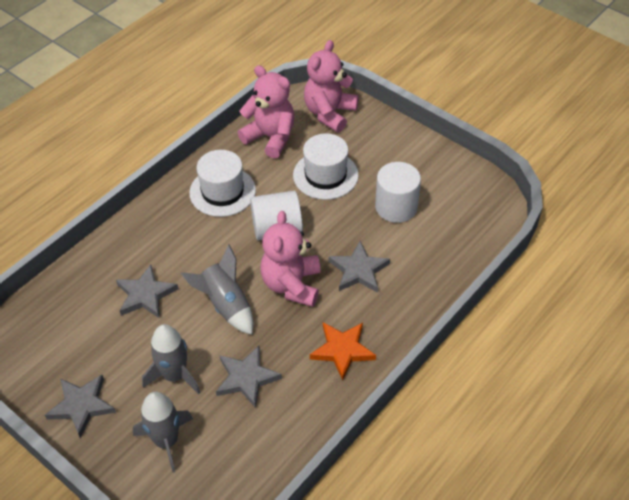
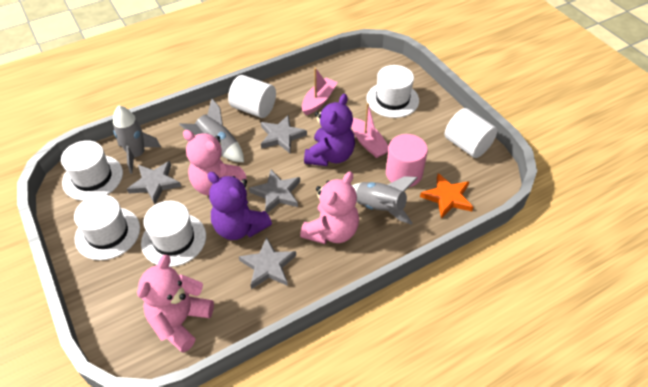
pink boat: 0 -> 2
pink cylinder: 0 -> 1
purple teddy bear: 0 -> 2
white hat: 2 -> 4

